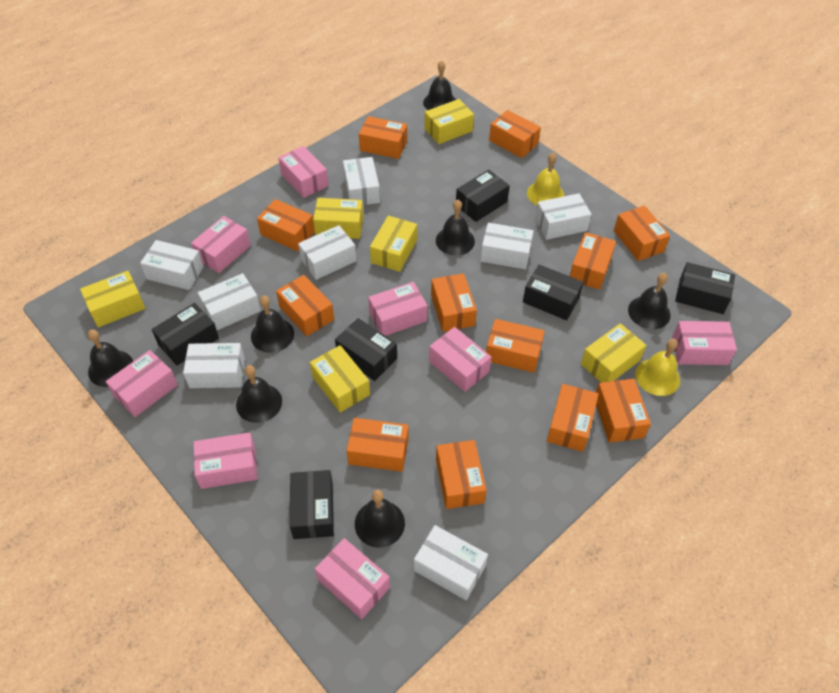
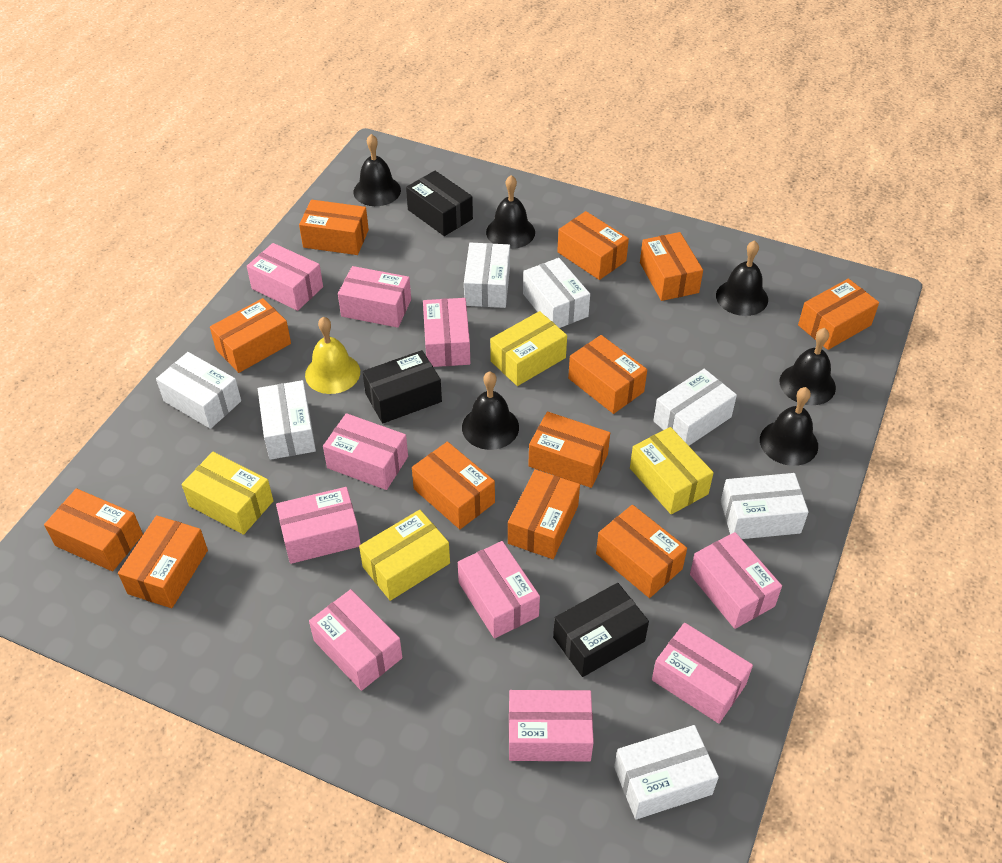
black bell: 7 -> 6
black box: 6 -> 3
pink box: 8 -> 10
white box: 8 -> 7
yellow bell: 2 -> 1
yellow box: 6 -> 4

